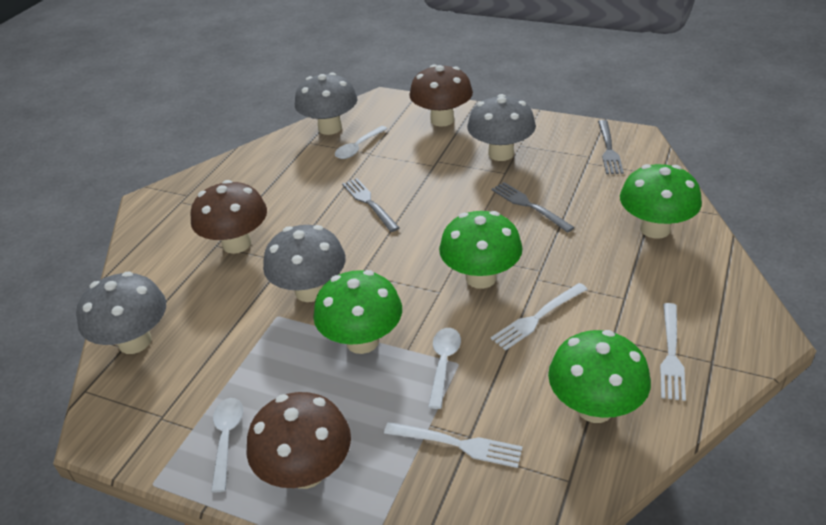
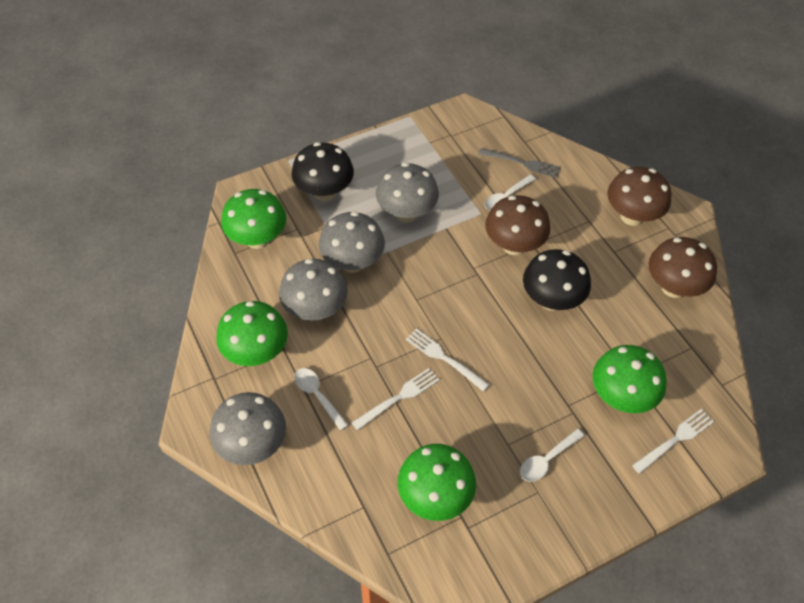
black mushroom: 0 -> 2
grey fork: 3 -> 1

